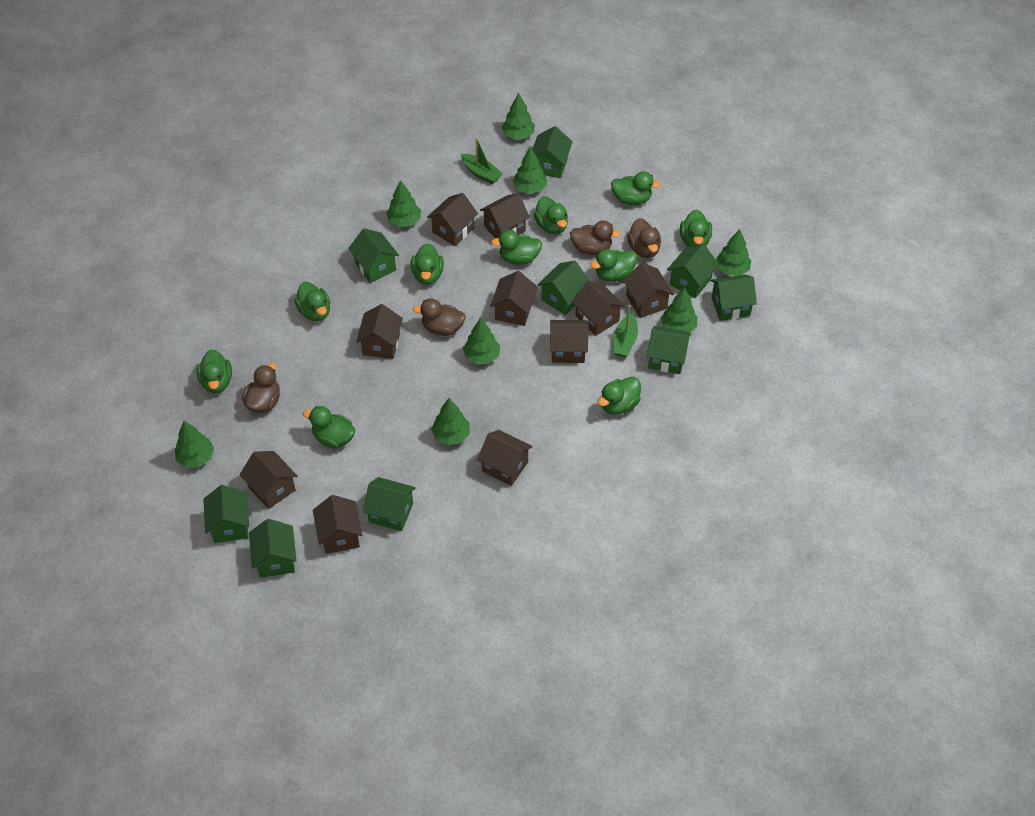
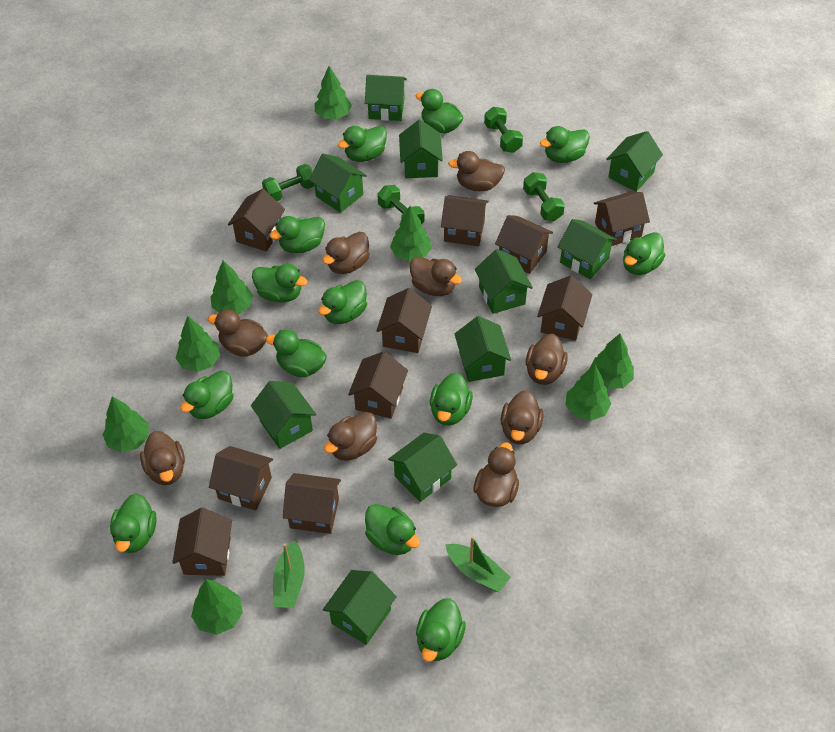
brown duck: 4 -> 9
green duck: 10 -> 13
green dumbbell: 0 -> 4
green house: 9 -> 10

